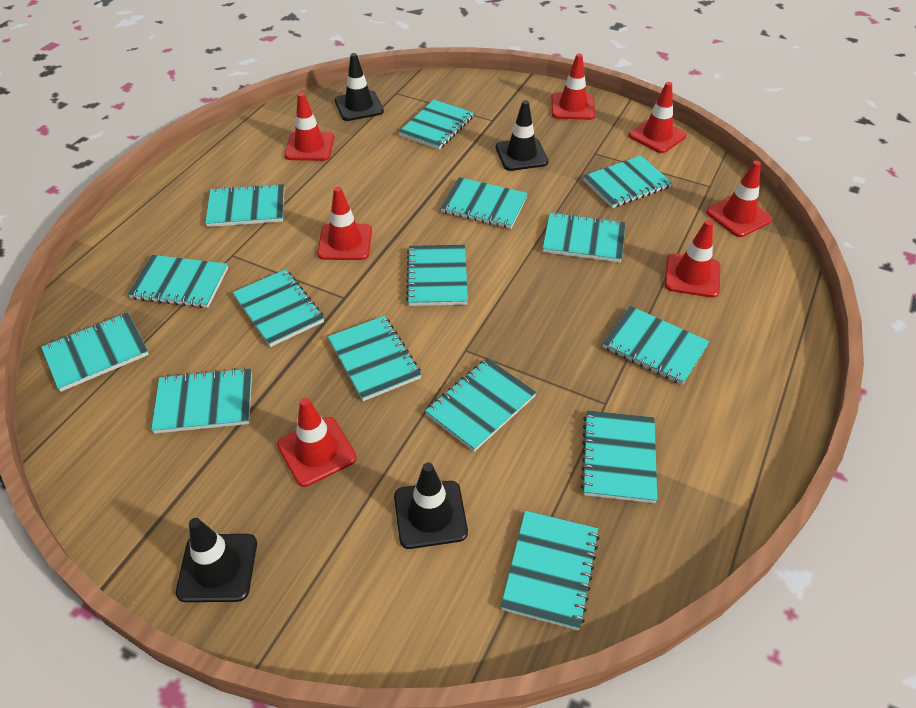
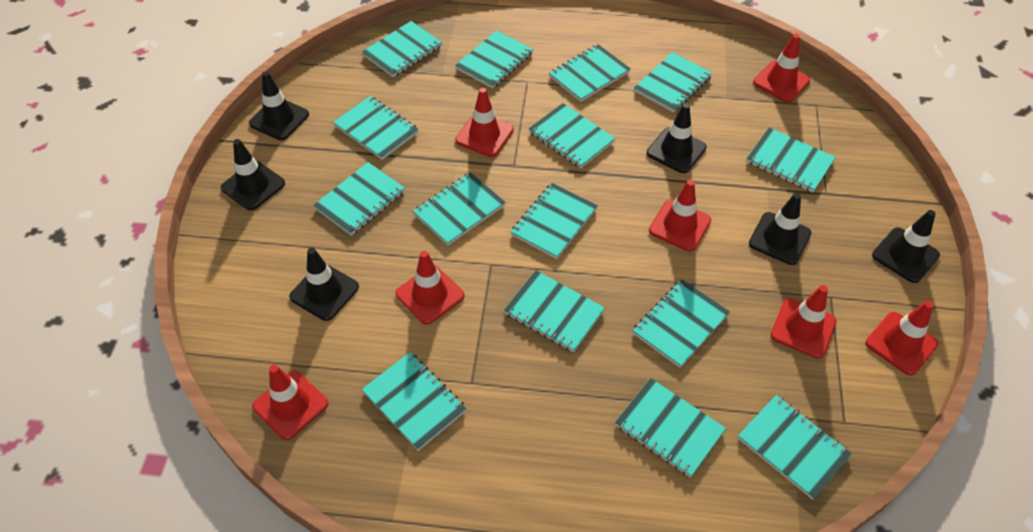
black traffic cone: 4 -> 6

